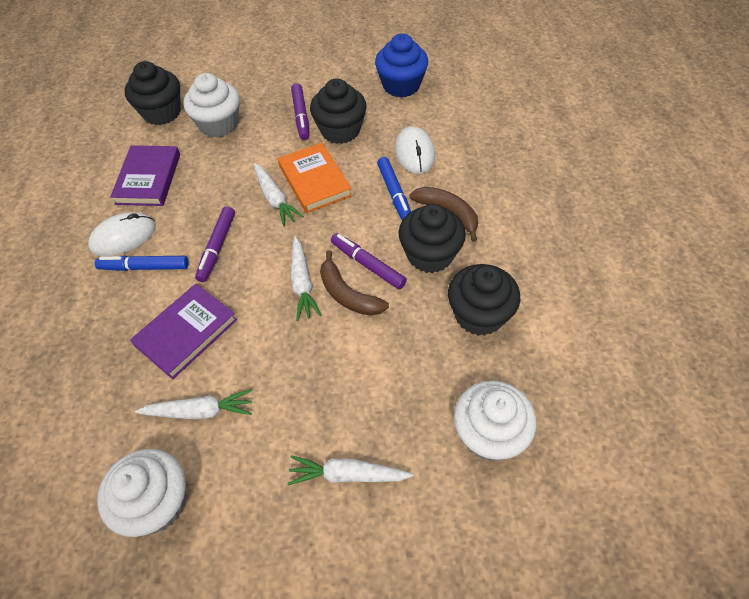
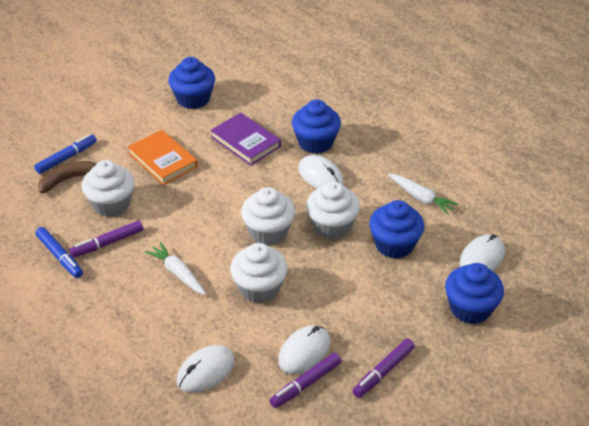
black cupcake: 4 -> 0
blue cupcake: 1 -> 4
brown banana: 2 -> 1
purple book: 2 -> 1
white carrot: 4 -> 2
white cupcake: 3 -> 4
white mouse: 2 -> 4

